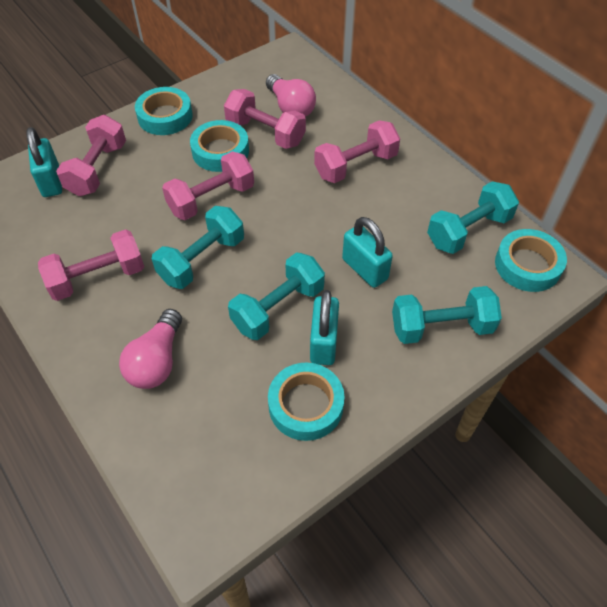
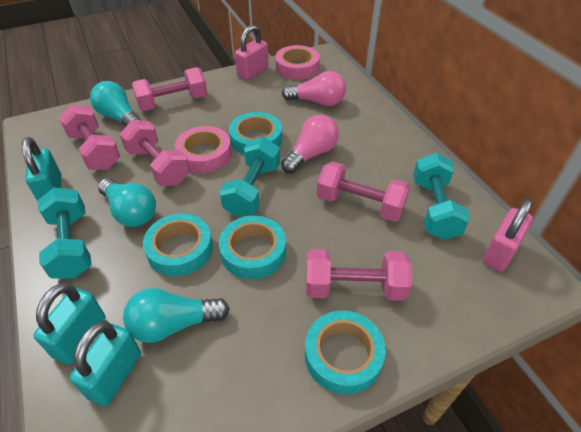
pink padlock: 0 -> 2
pink tape: 0 -> 2
turquoise dumbbell: 4 -> 3
turquoise light bulb: 0 -> 3

